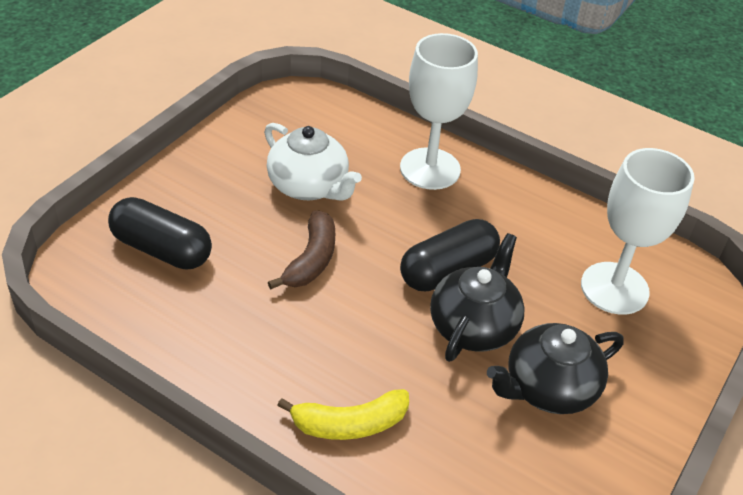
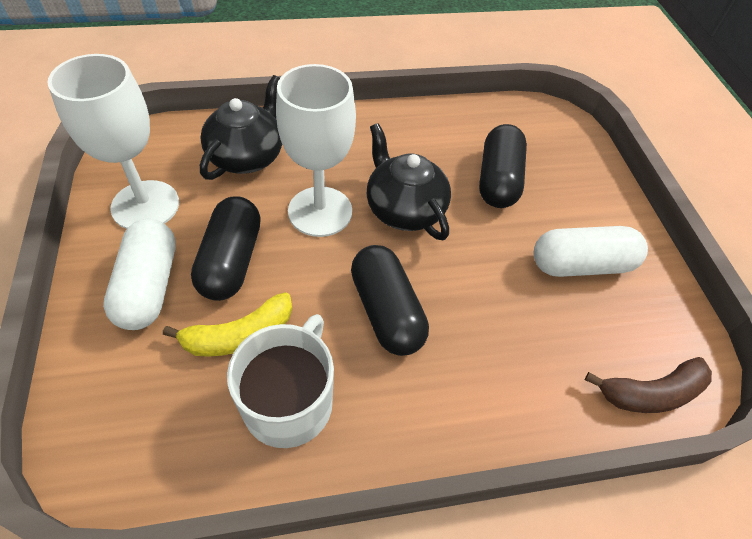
black capsule: 2 -> 3
white capsule: 0 -> 2
white mug: 0 -> 1
white teapot: 1 -> 0

